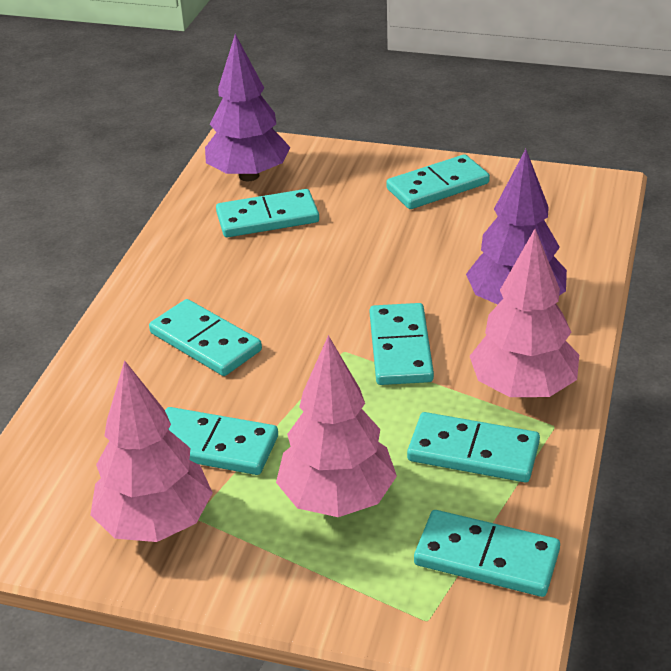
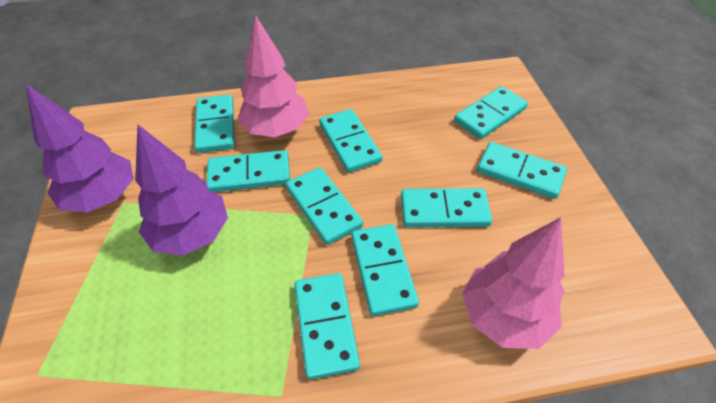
pink tree: 3 -> 2
turquoise domino: 7 -> 9

